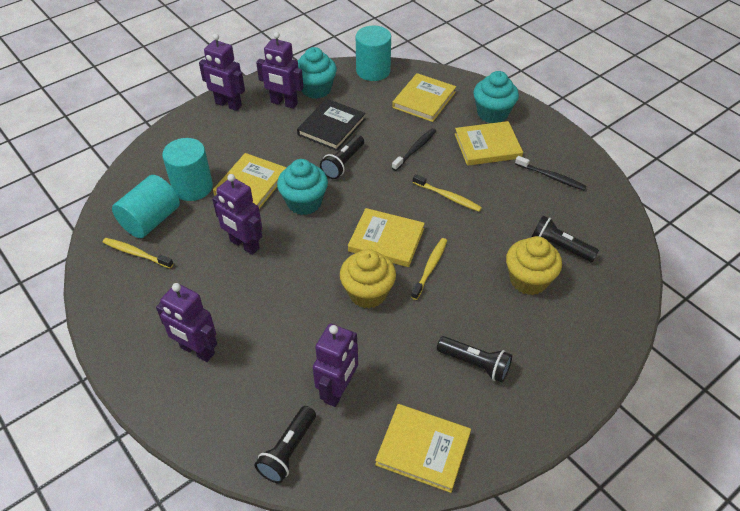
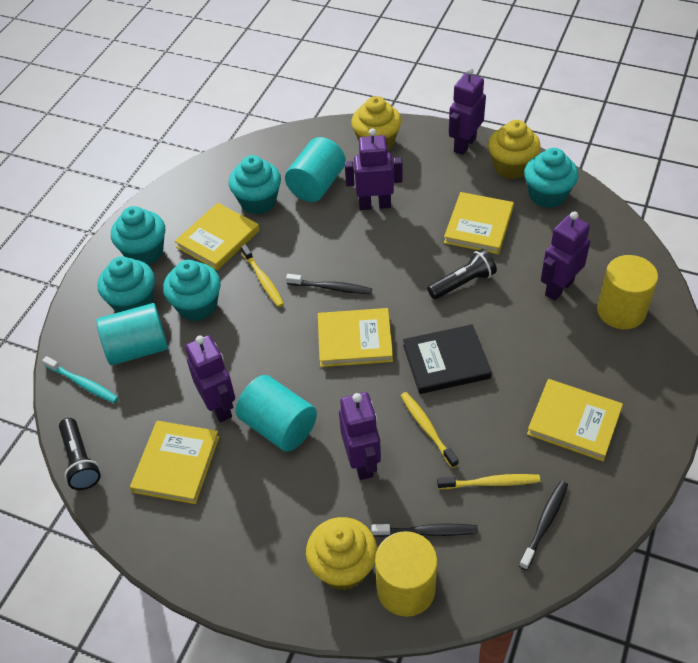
black flashlight: 4 -> 2
black toothbrush: 2 -> 3
turquoise cupcake: 3 -> 5
turquoise toothbrush: 0 -> 1
yellow cupcake: 2 -> 3
yellow cylinder: 0 -> 2

